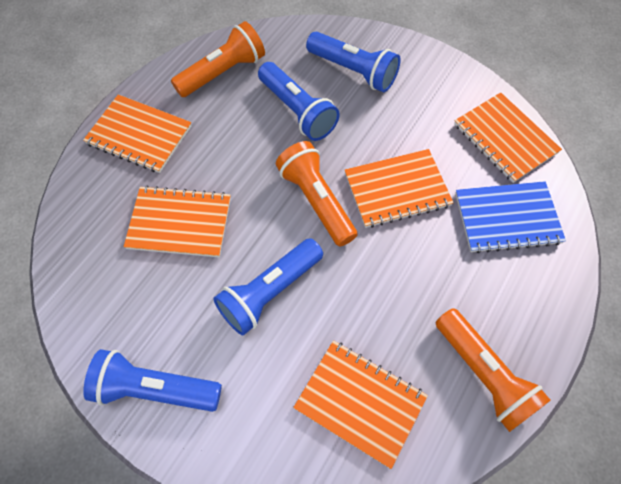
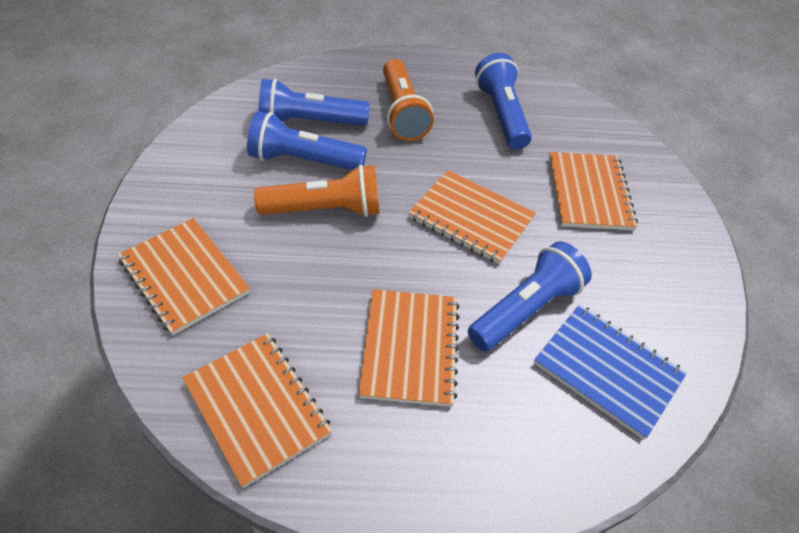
orange flashlight: 3 -> 2

